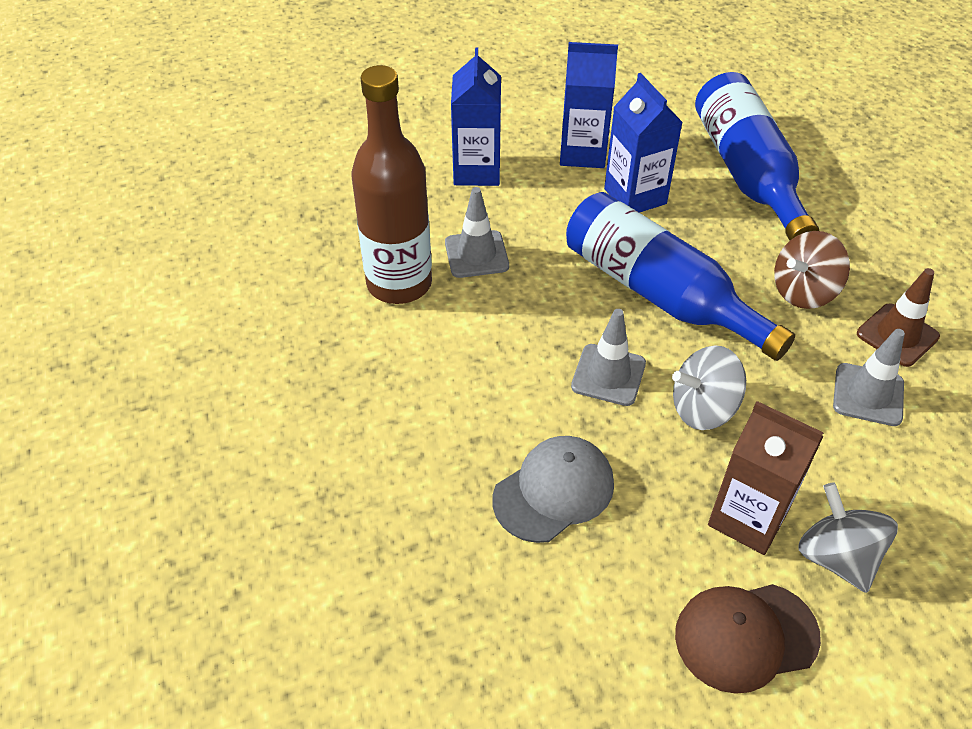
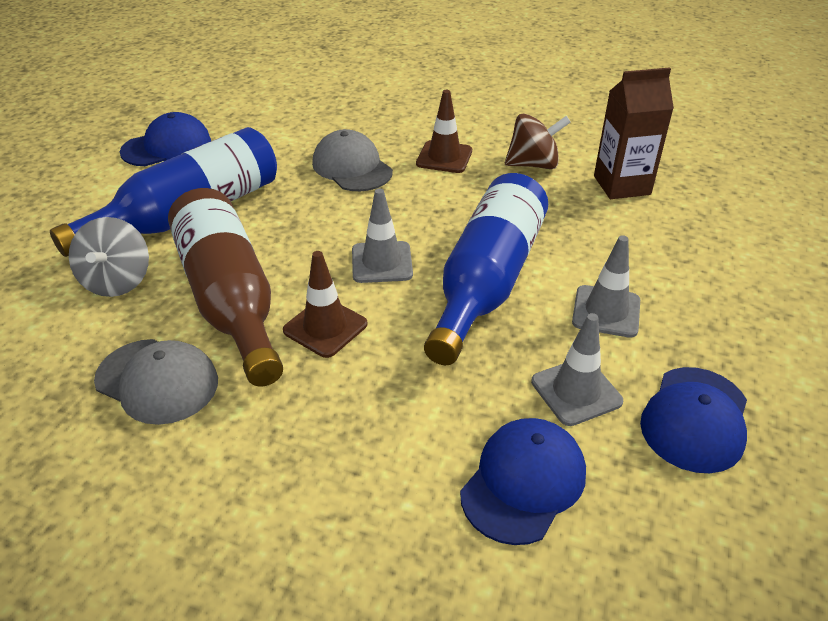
blue cap: 0 -> 3
blue carton: 3 -> 0
brown cap: 1 -> 0
brown traffic cone: 1 -> 2
grey cap: 1 -> 2
grey spinning top: 2 -> 1

